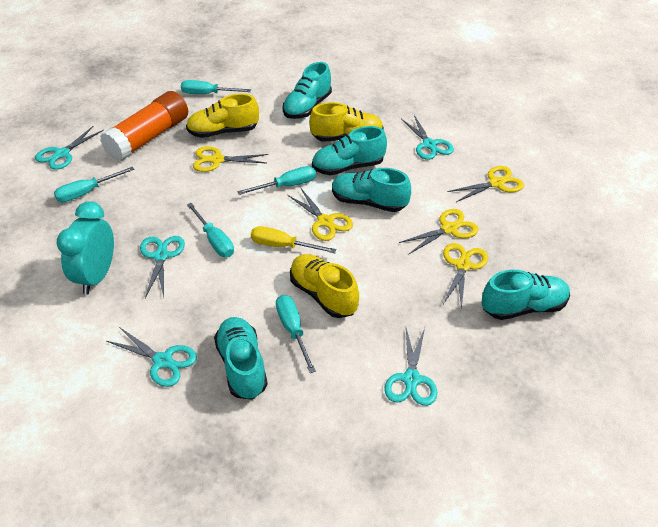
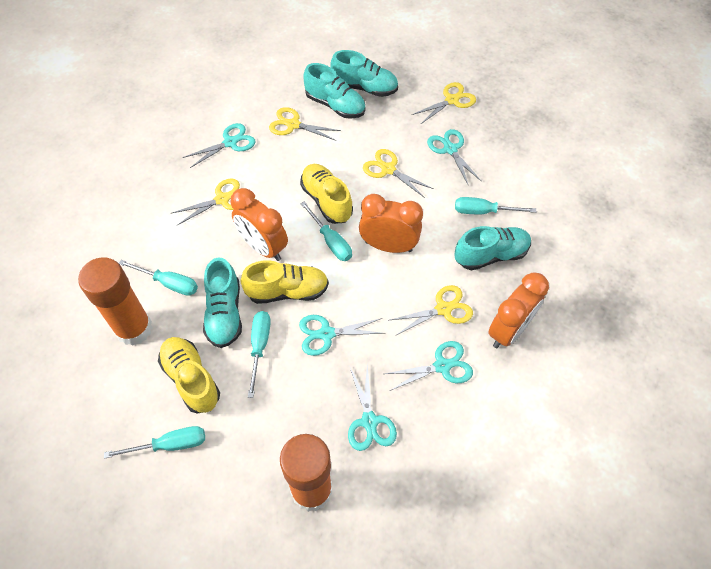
orange clock: 0 -> 3
orange glue stick: 1 -> 2
turquoise clock: 1 -> 0
turquoise shoe: 5 -> 4
yellow screwdriver: 1 -> 0

